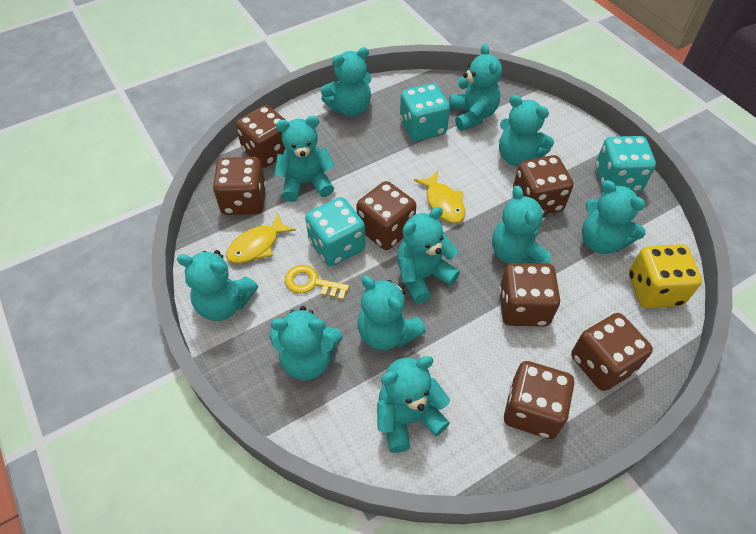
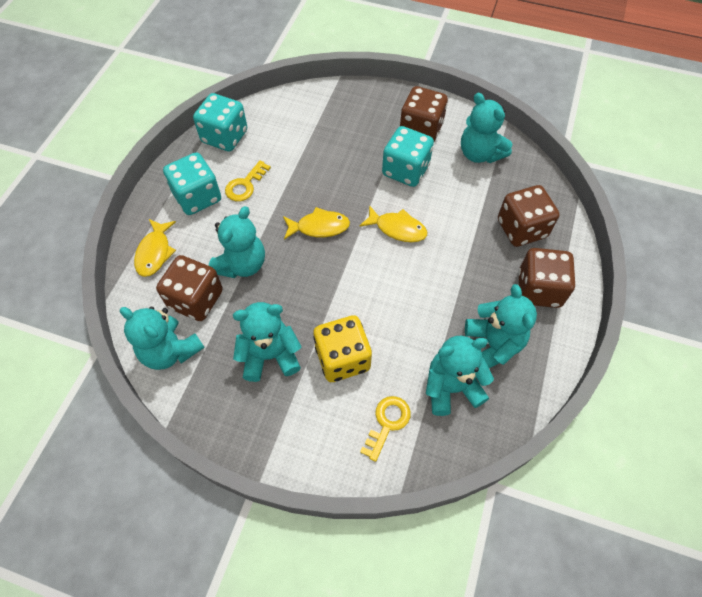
brown dice: 7 -> 4
turquoise teddy bear: 11 -> 6
yellow fish: 2 -> 3
yellow key: 1 -> 2

